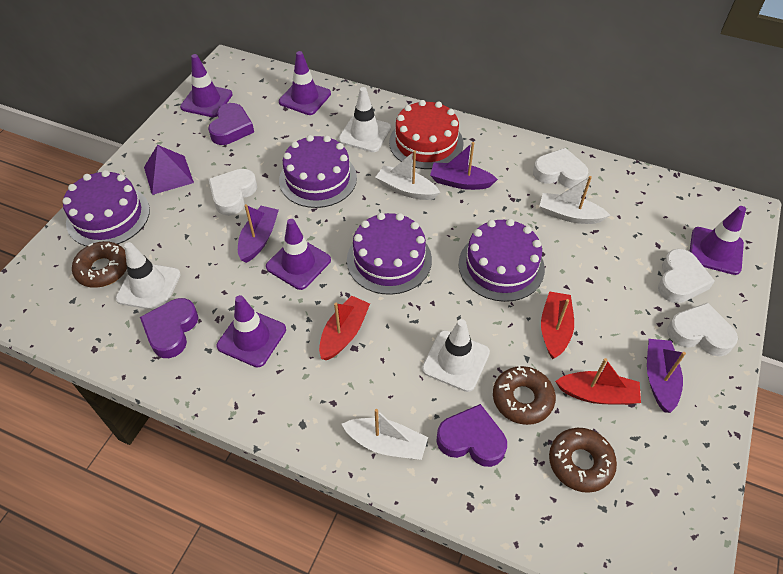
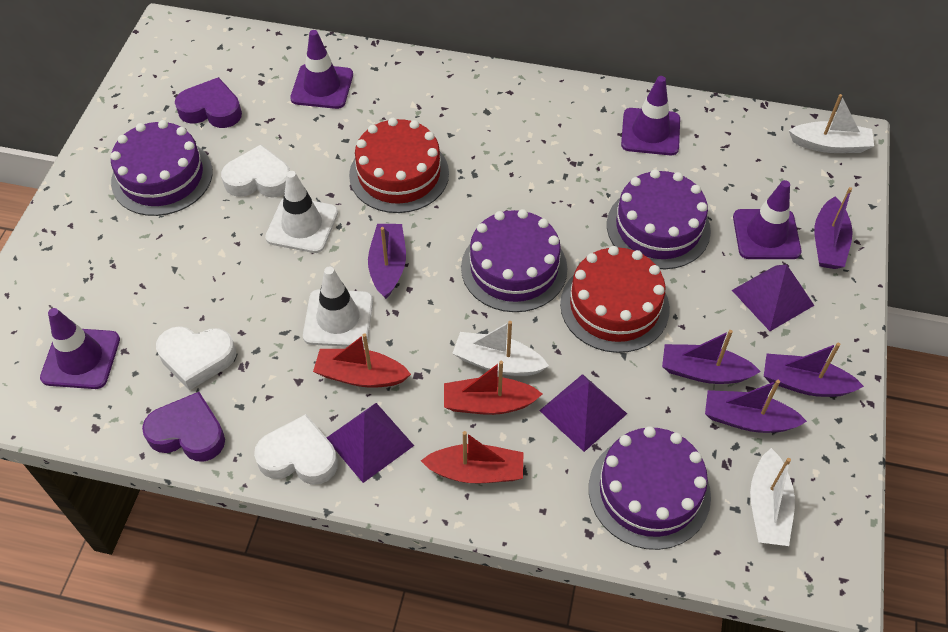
brown donut: 3 -> 0
purple boat: 3 -> 5
purple heart: 3 -> 2
purple pyramid: 1 -> 3
purple traffic cone: 5 -> 4
red cake: 1 -> 2
white heart: 4 -> 3
white traffic cone: 3 -> 2

